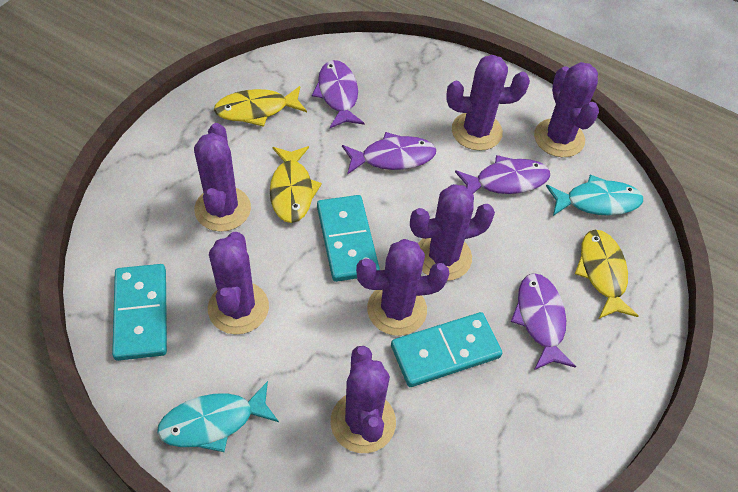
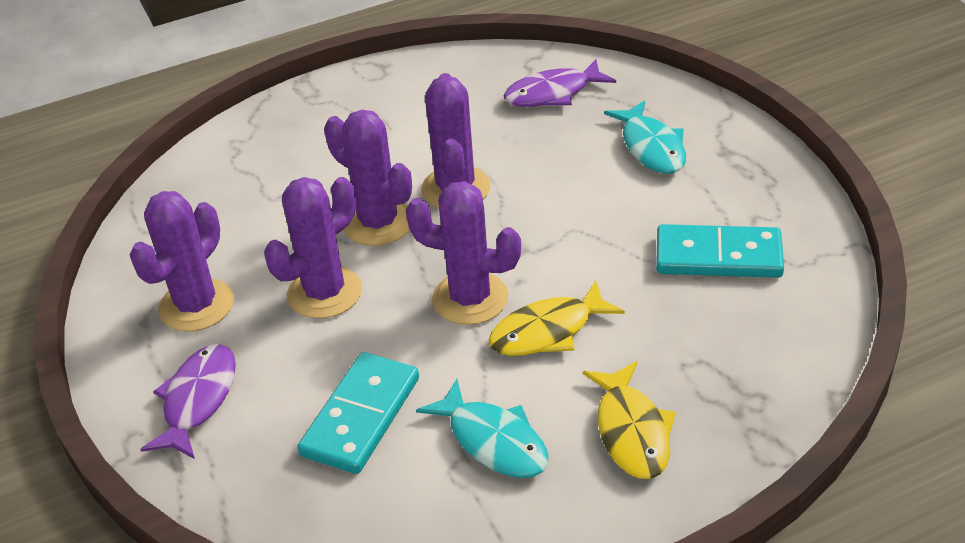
purple cactus: 7 -> 5
purple fish: 4 -> 2
turquoise domino: 3 -> 2
yellow fish: 3 -> 2

